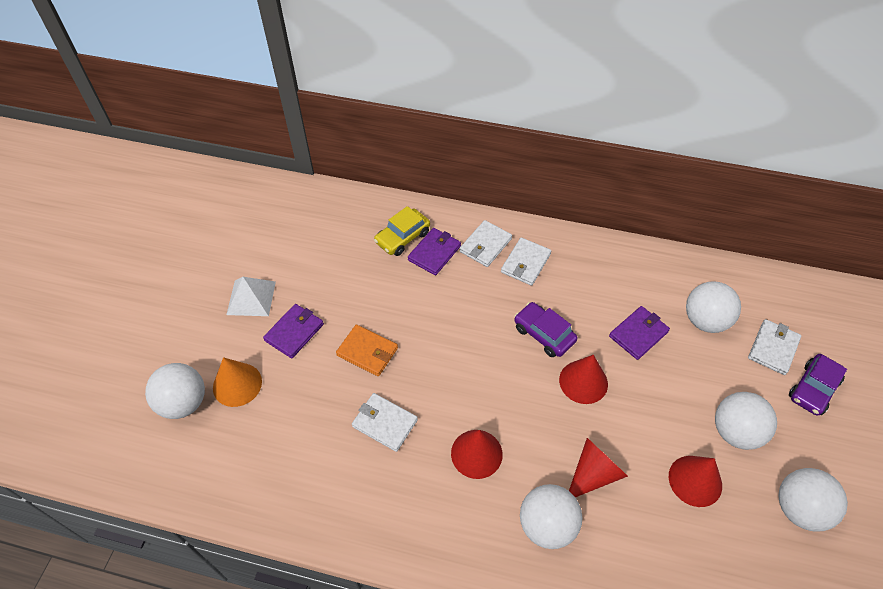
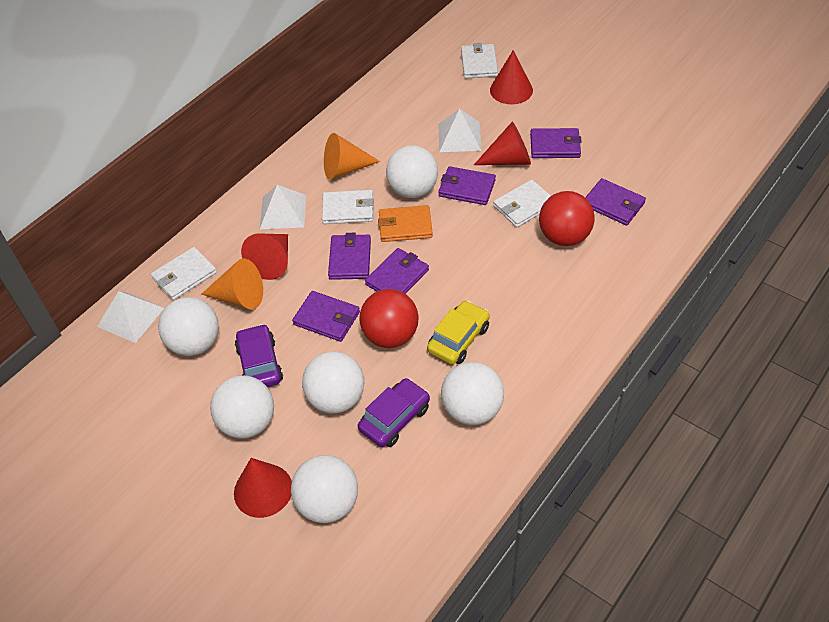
orange cone: 1 -> 2
purple wallet: 3 -> 6
red ball: 0 -> 2
white ball: 5 -> 6
white pyramid: 1 -> 3

